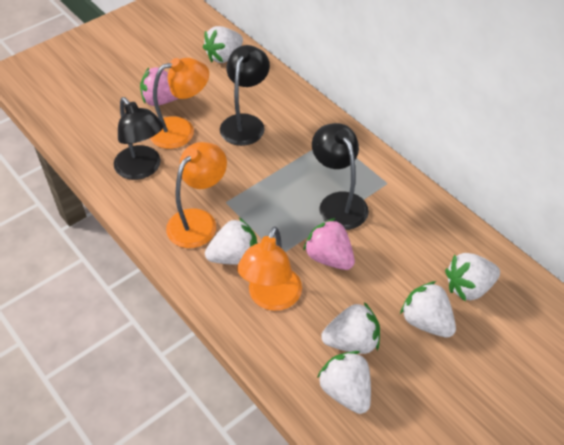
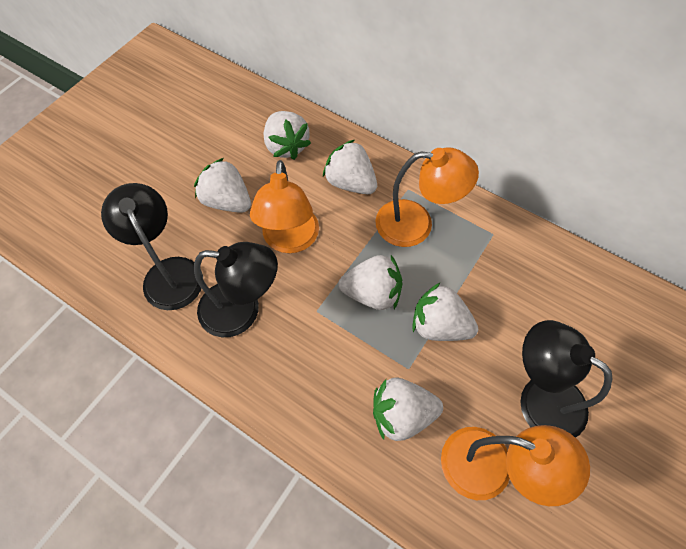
pink strawberry: 2 -> 0

